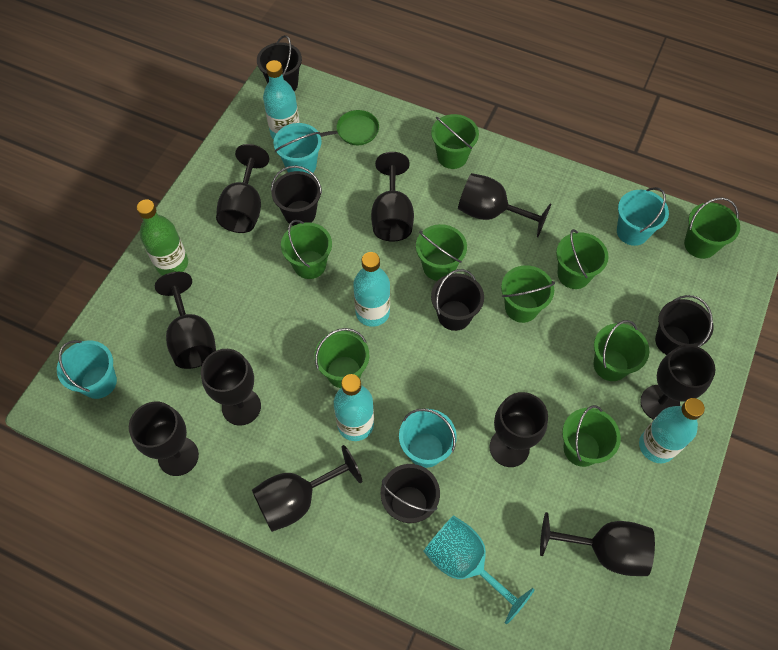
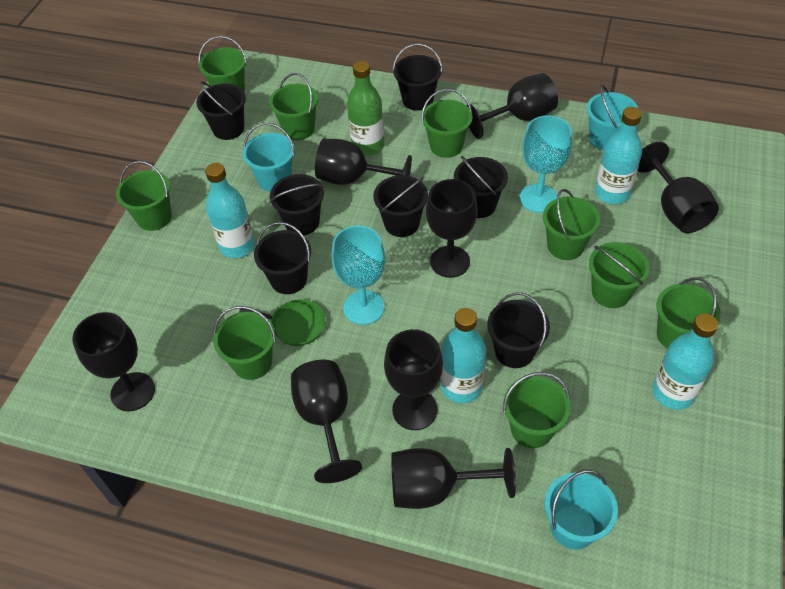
black bucket: 5 -> 7
black goblet: 10 -> 8
turquoise bucket: 4 -> 3
turquoise goblet: 1 -> 2

